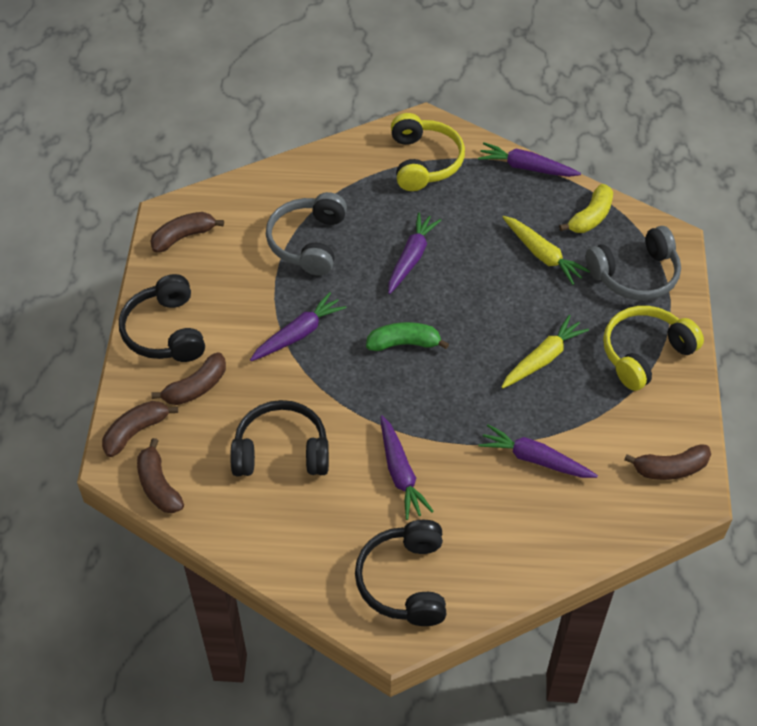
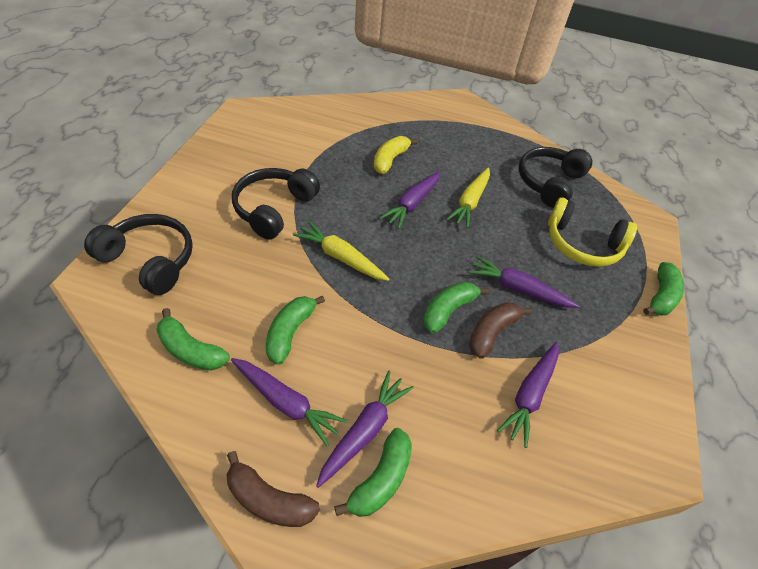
brown banana: 5 -> 2
green banana: 1 -> 5
grey headphones: 2 -> 0
yellow headphones: 2 -> 1

